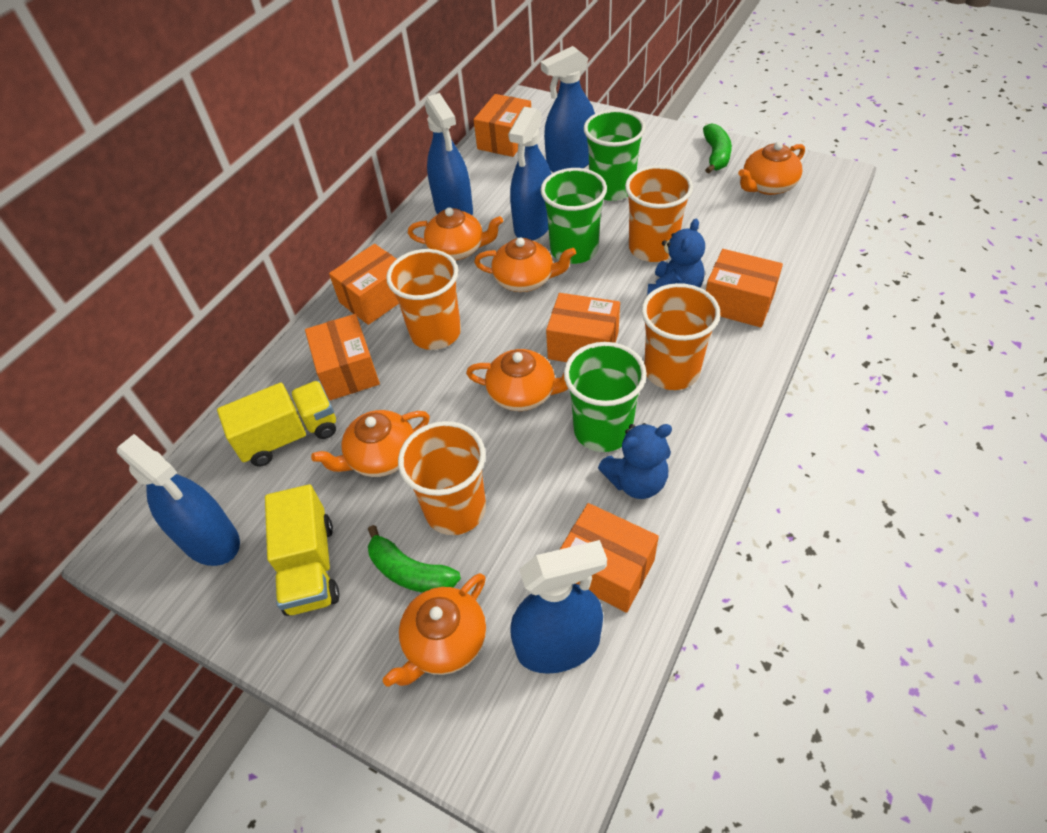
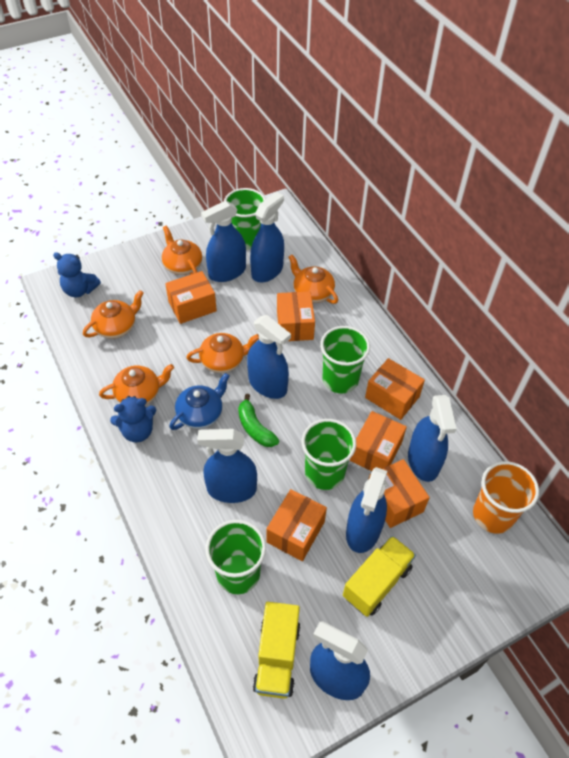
blue spray bottle: 5 -> 7
blue teapot: 0 -> 1
green banana: 2 -> 1
green cup: 3 -> 4
orange cup: 4 -> 1
orange teapot: 6 -> 5

